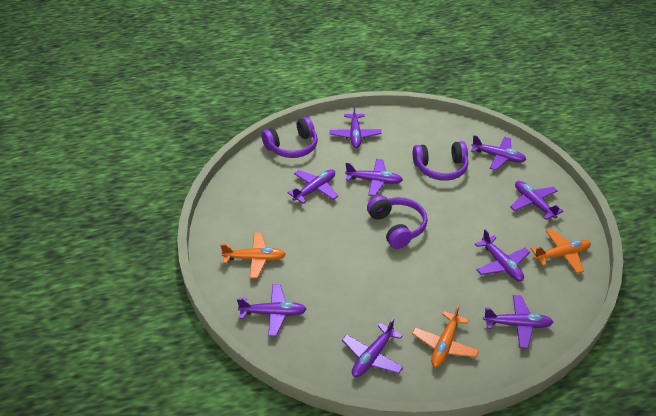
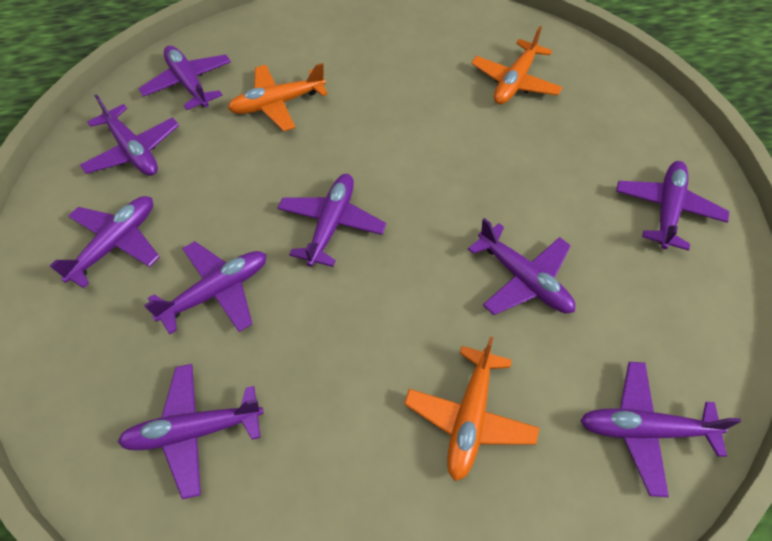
purple headphones: 3 -> 0

